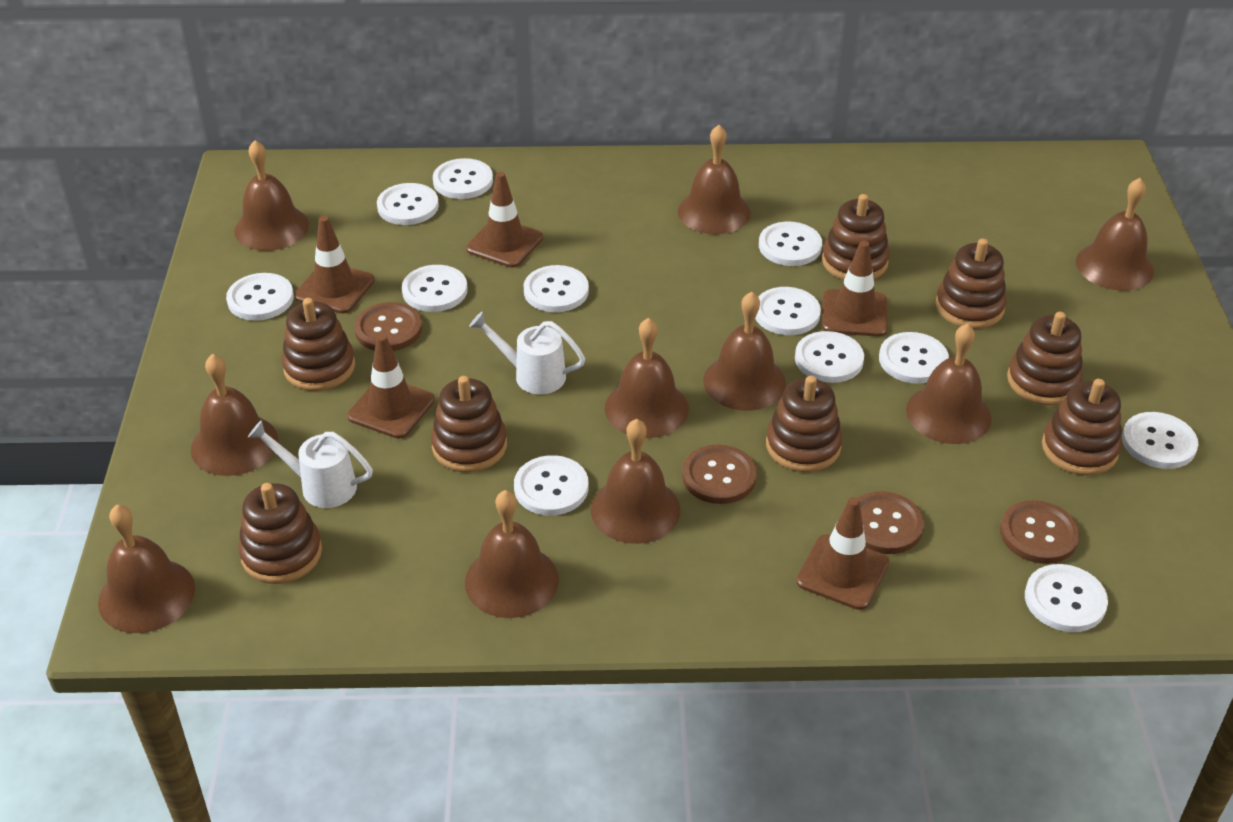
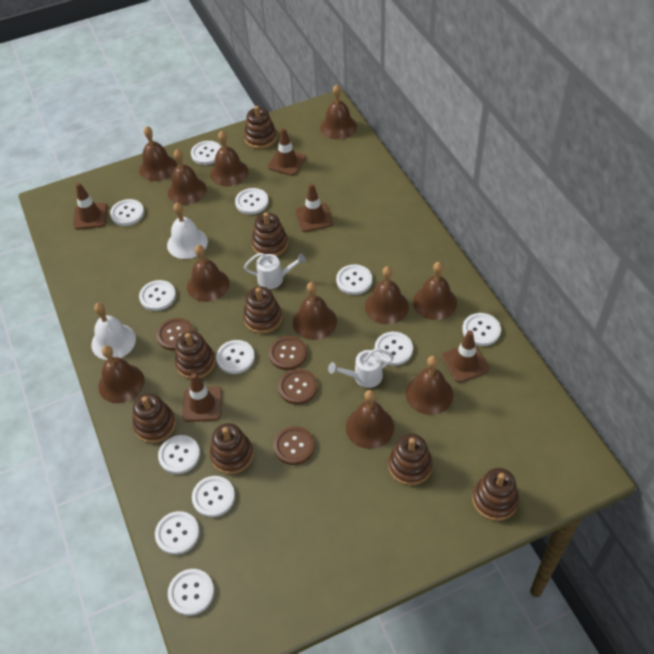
brown bell: 10 -> 11
white bell: 0 -> 2

